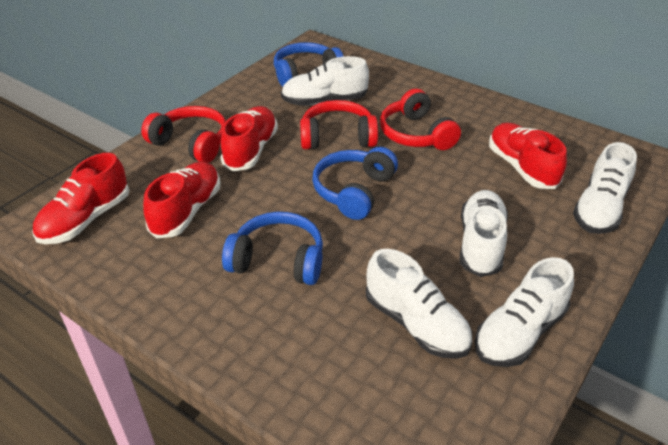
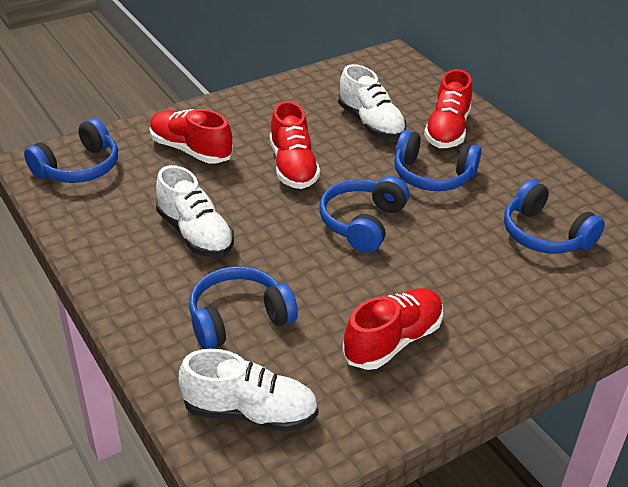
blue headphones: 3 -> 5
red headphones: 3 -> 0
white shoe: 5 -> 3

